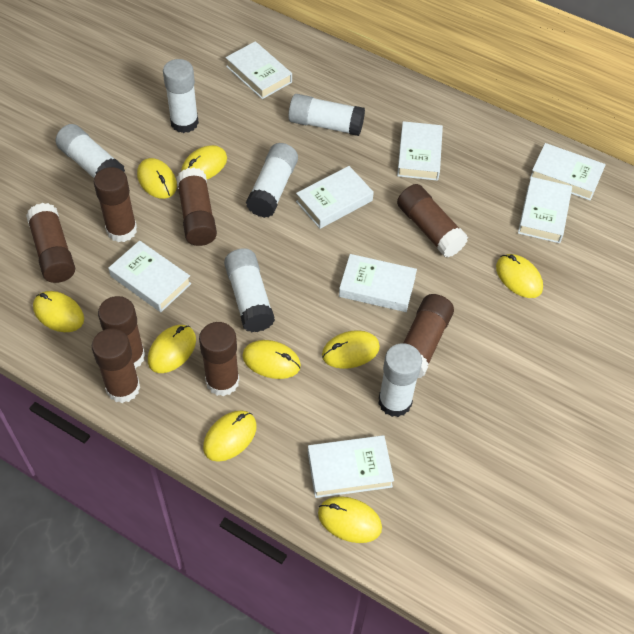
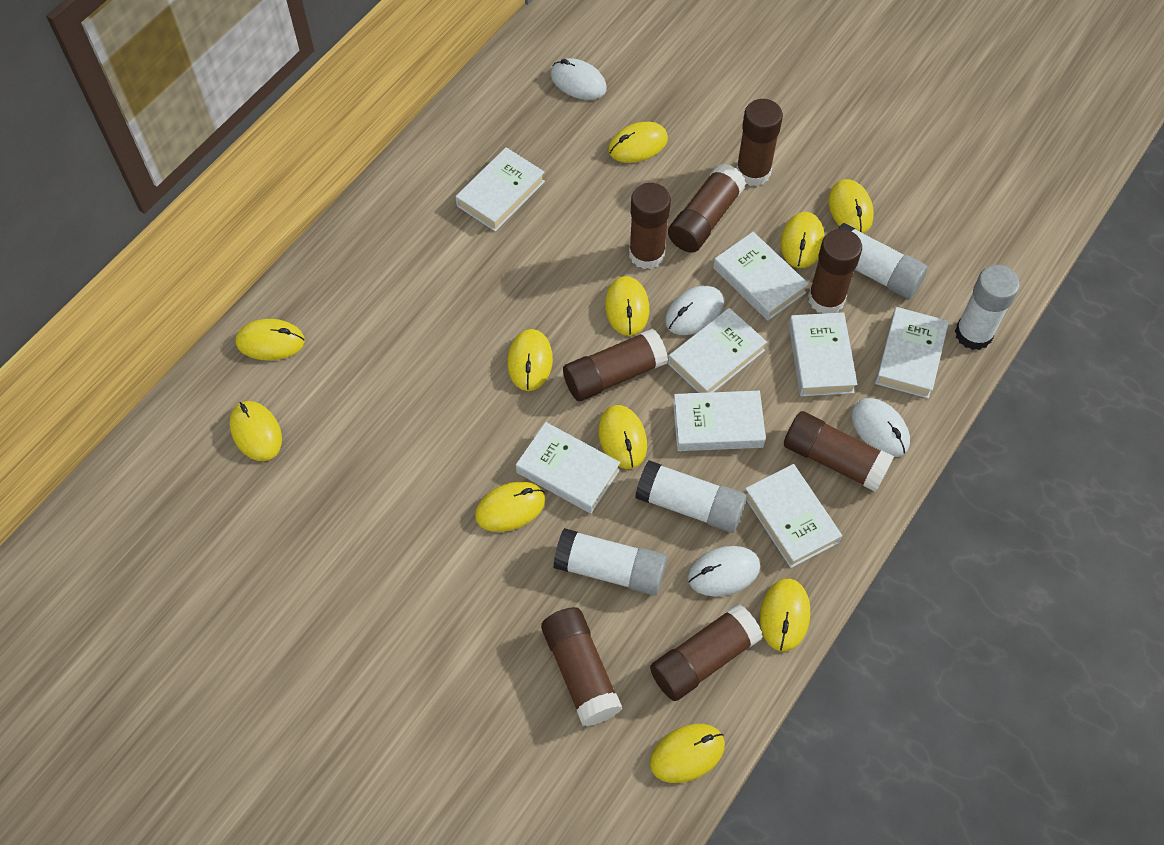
white glue stick: 6 -> 4
white mouse: 0 -> 4
yellow mouse: 9 -> 11

